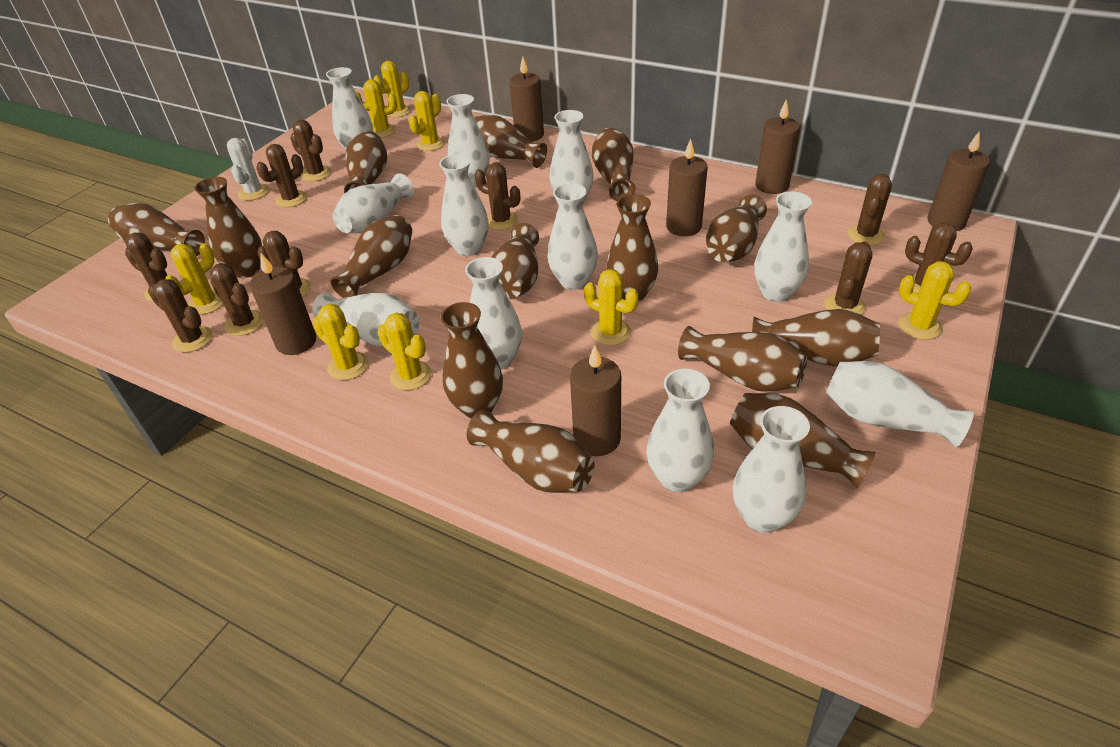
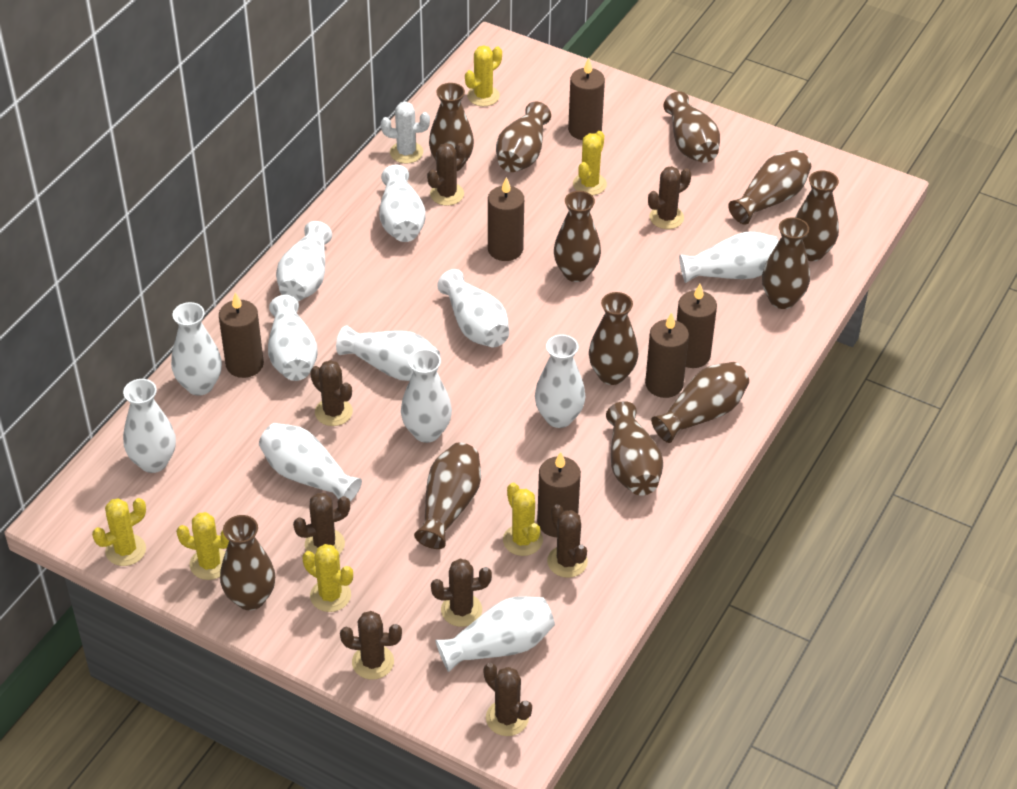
brown cactus: 10 -> 8
brown vase: 14 -> 12
yellow cactus: 8 -> 6

